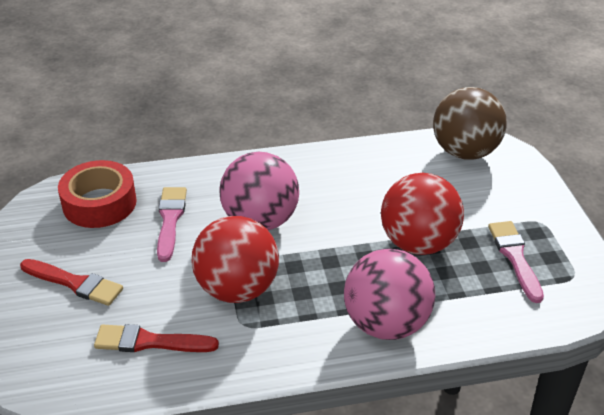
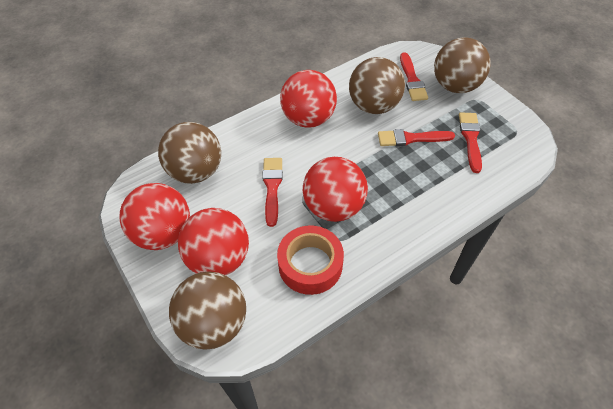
brown ball: 1 -> 4
pink ball: 2 -> 0
pink brush: 2 -> 0
red ball: 2 -> 4
red brush: 2 -> 4

